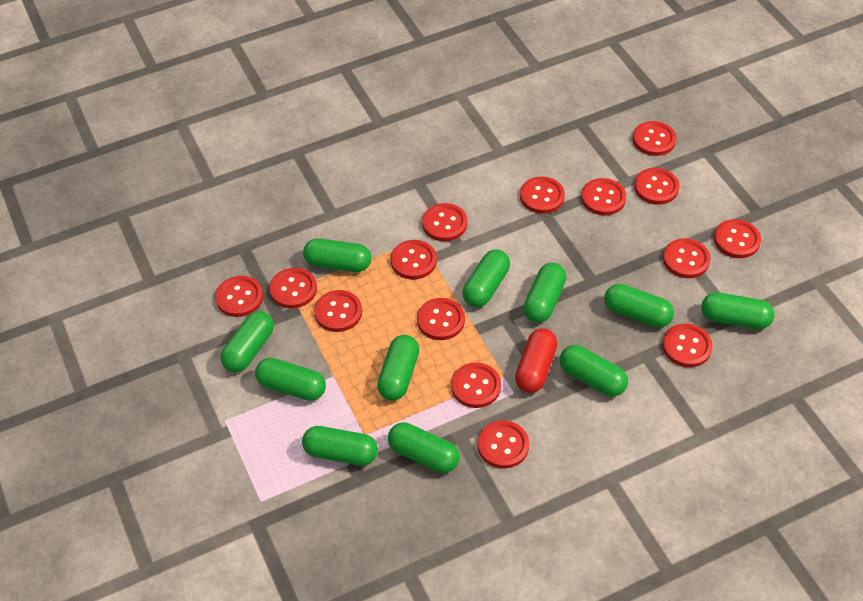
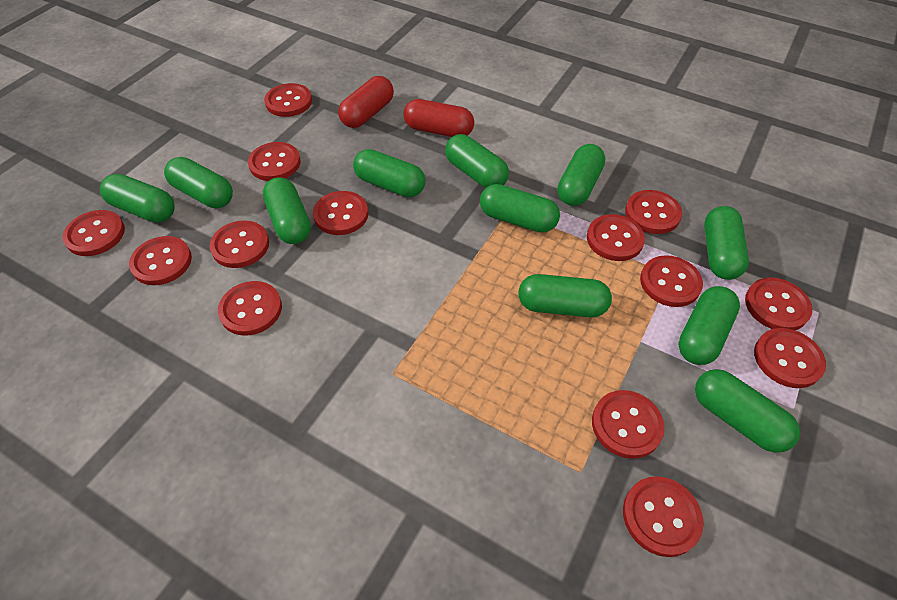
red button: 15 -> 14
red capsule: 1 -> 2

